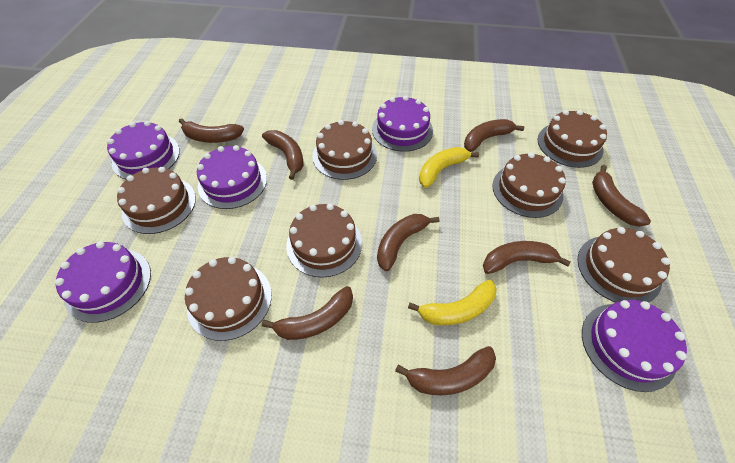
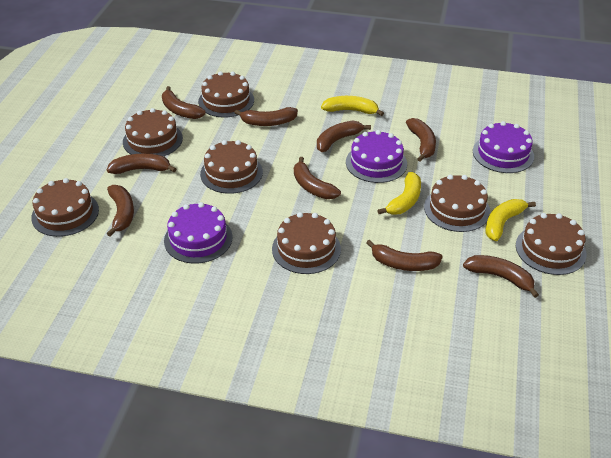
brown banana: 8 -> 9
purple cake: 5 -> 3
yellow banana: 2 -> 3

